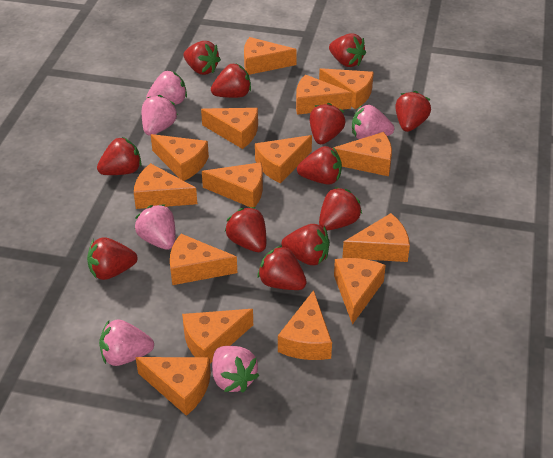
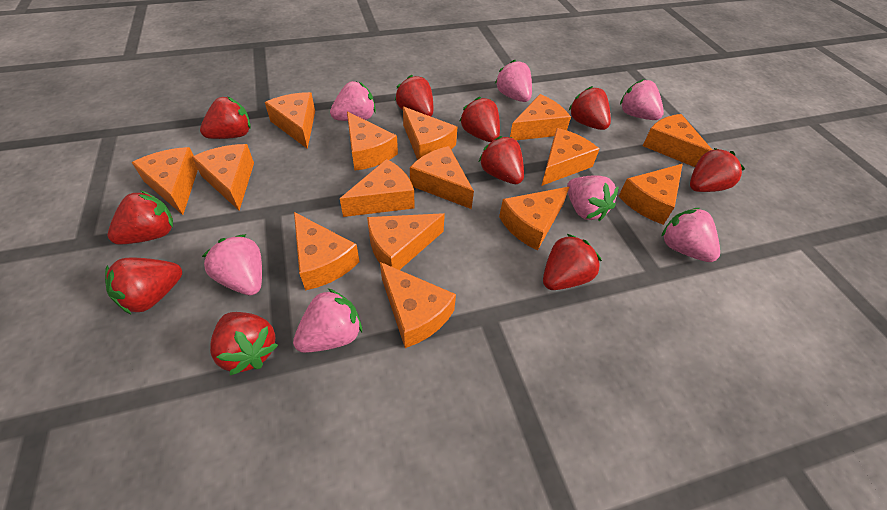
pink strawberry: 6 -> 7
red strawberry: 12 -> 10

